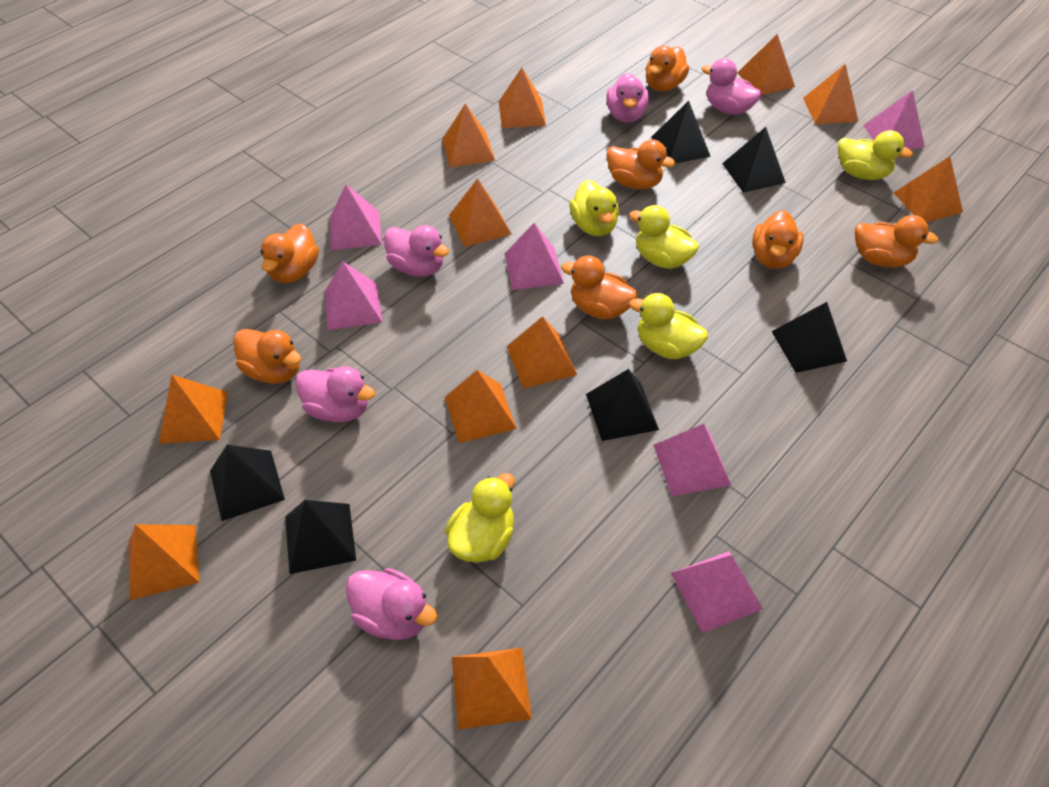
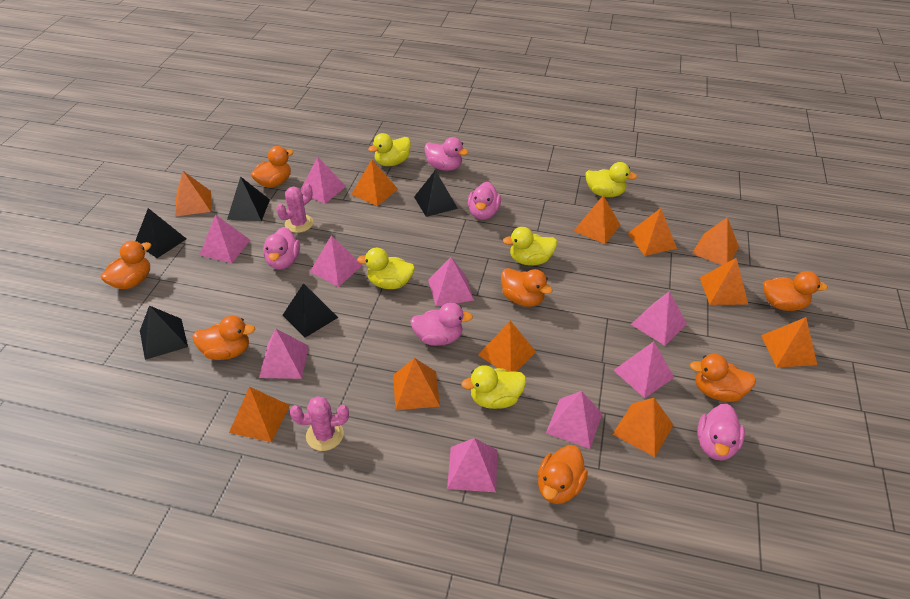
black pyramid: 6 -> 5
pink cactus: 0 -> 2
pink pyramid: 6 -> 9

